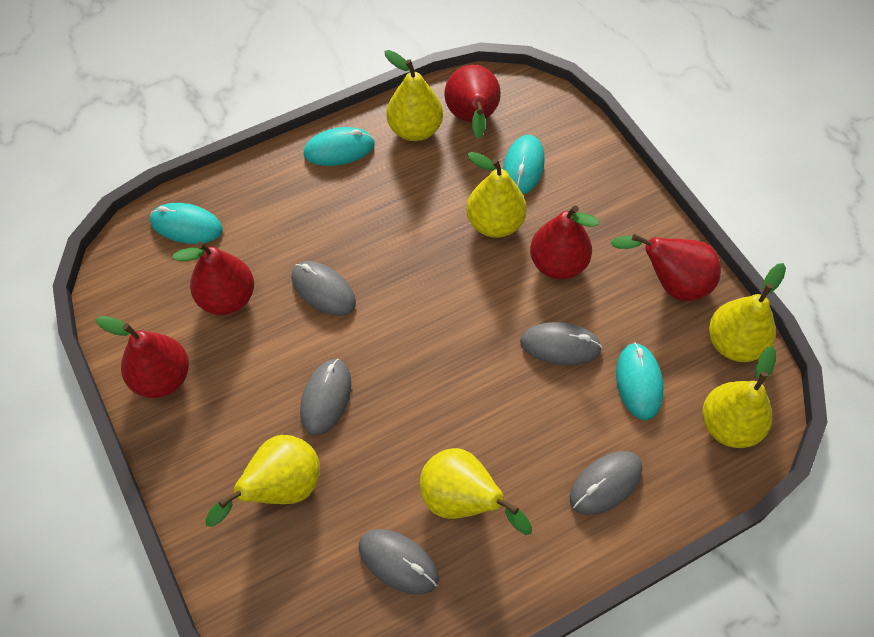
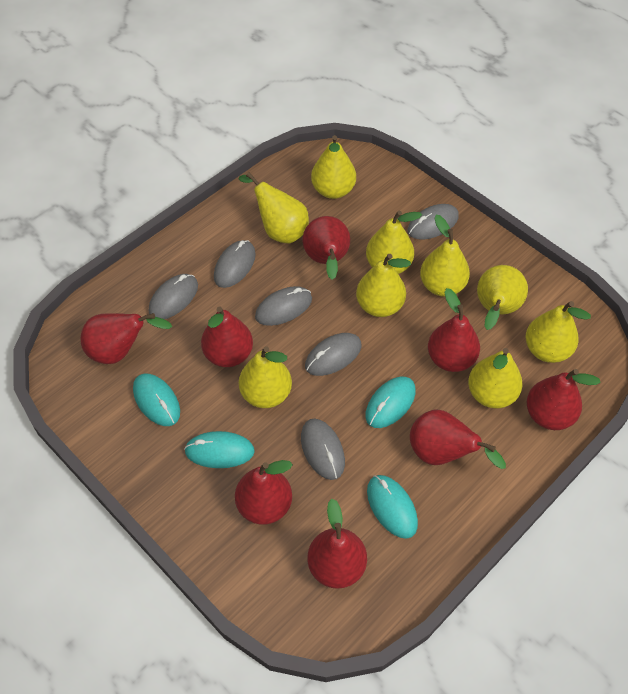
grey mouse: 5 -> 6
red pear: 5 -> 8
yellow pear: 6 -> 9

